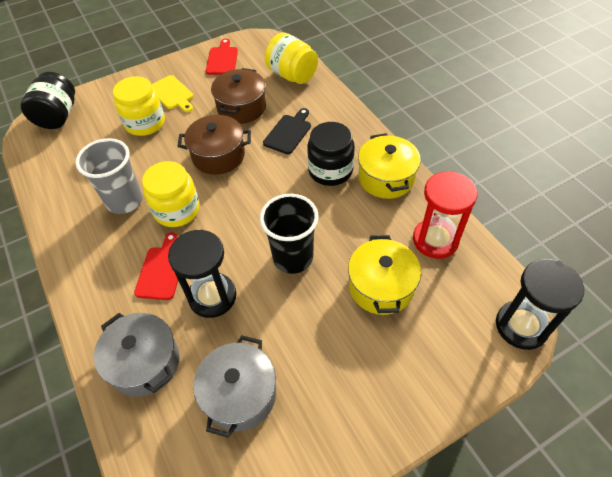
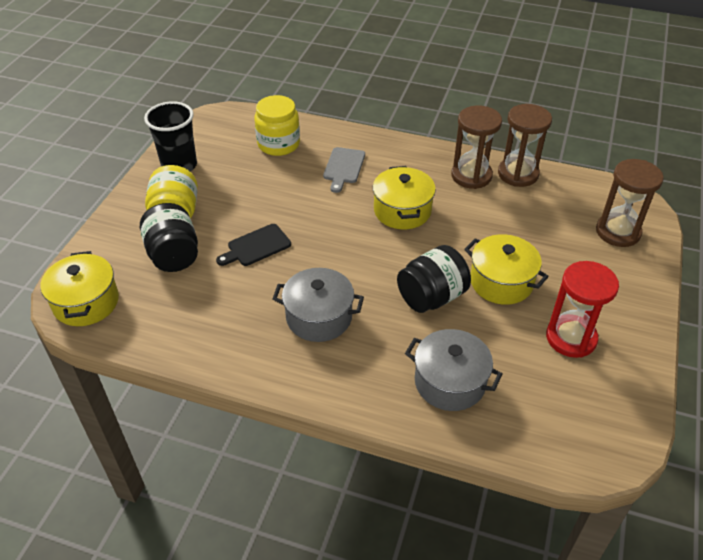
black hourglass: 2 -> 0
brown hourglass: 0 -> 3
brown pot: 2 -> 0
grey cup: 1 -> 0
grey cutting board: 0 -> 1
red cutting board: 2 -> 0
yellow cutting board: 1 -> 0
yellow jar: 3 -> 2
yellow pot: 2 -> 3

